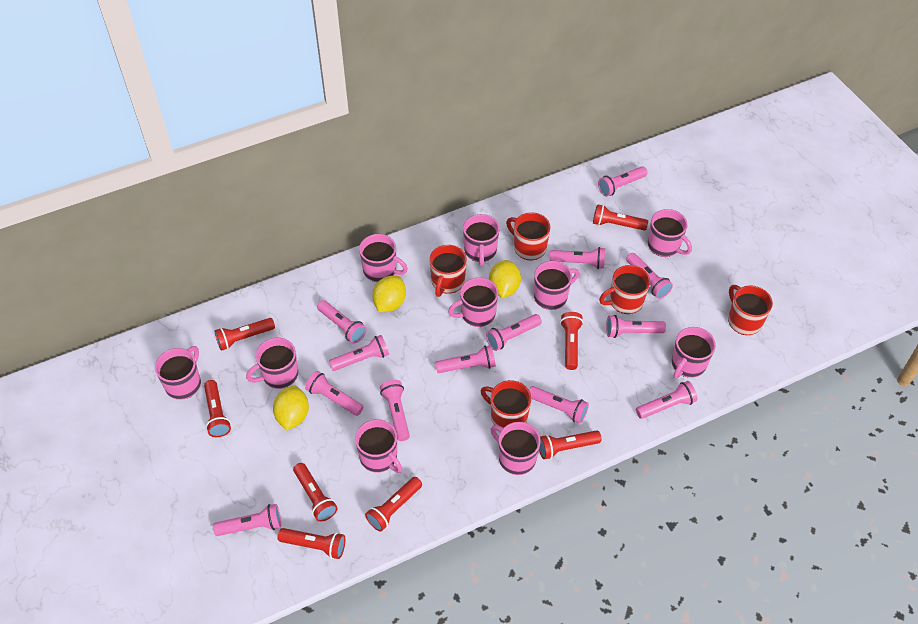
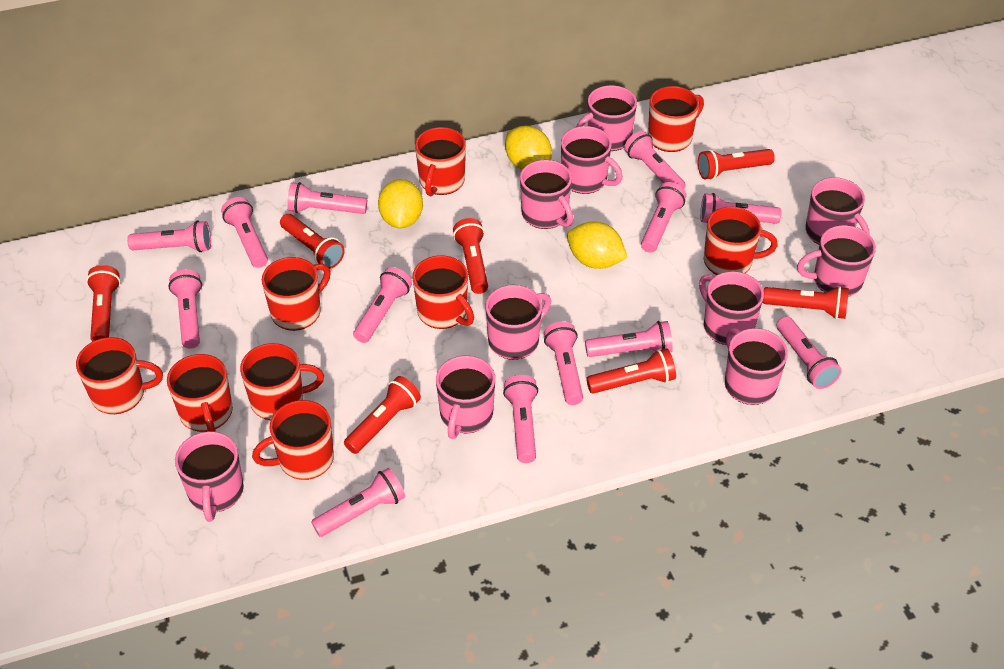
red flashlight: 8 -> 7
red mug: 5 -> 9

